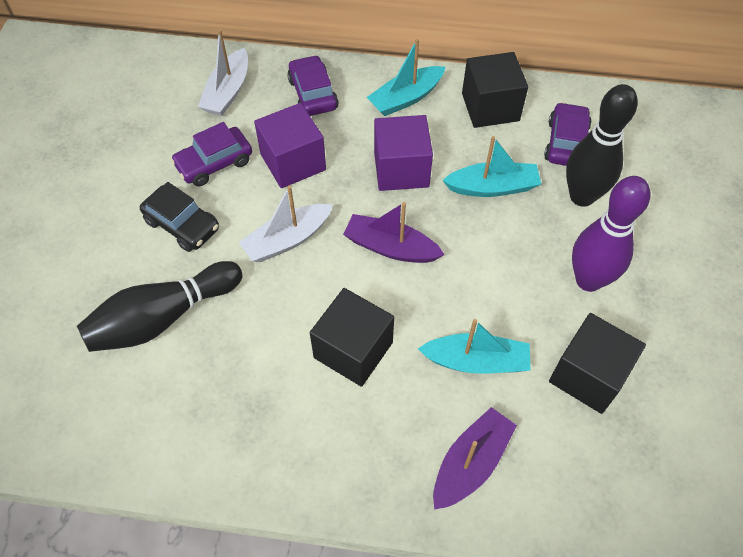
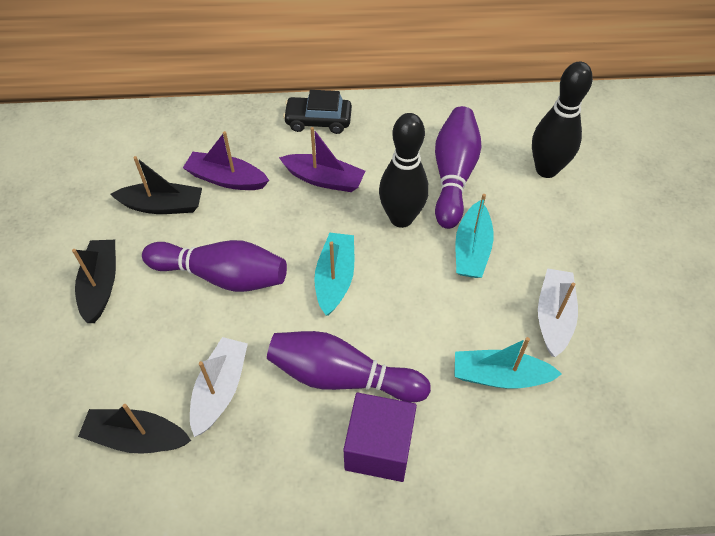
black boat: 0 -> 3
black cube: 3 -> 0
purple bowling pin: 1 -> 3
purple car: 3 -> 0
purple cube: 2 -> 1

